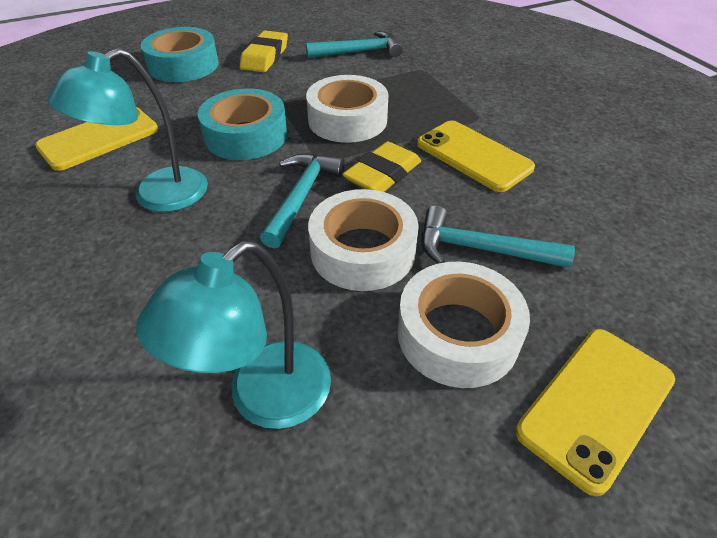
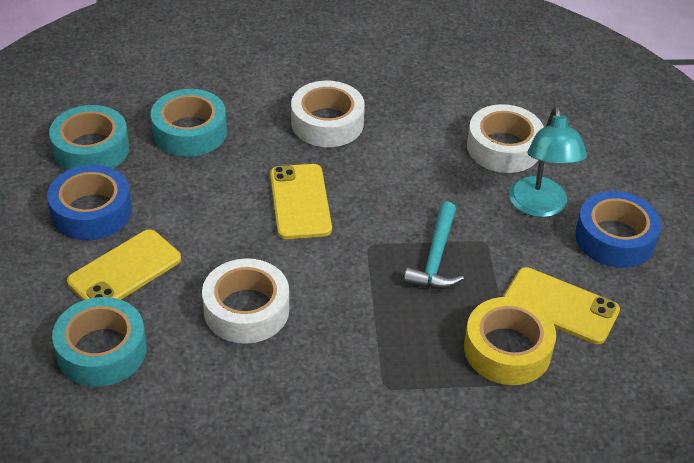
blue tape: 0 -> 2
turquoise hammer: 3 -> 1
turquoise lamp: 2 -> 1
turquoise tape: 2 -> 3
yellow eraser: 2 -> 0
yellow tape: 0 -> 1

